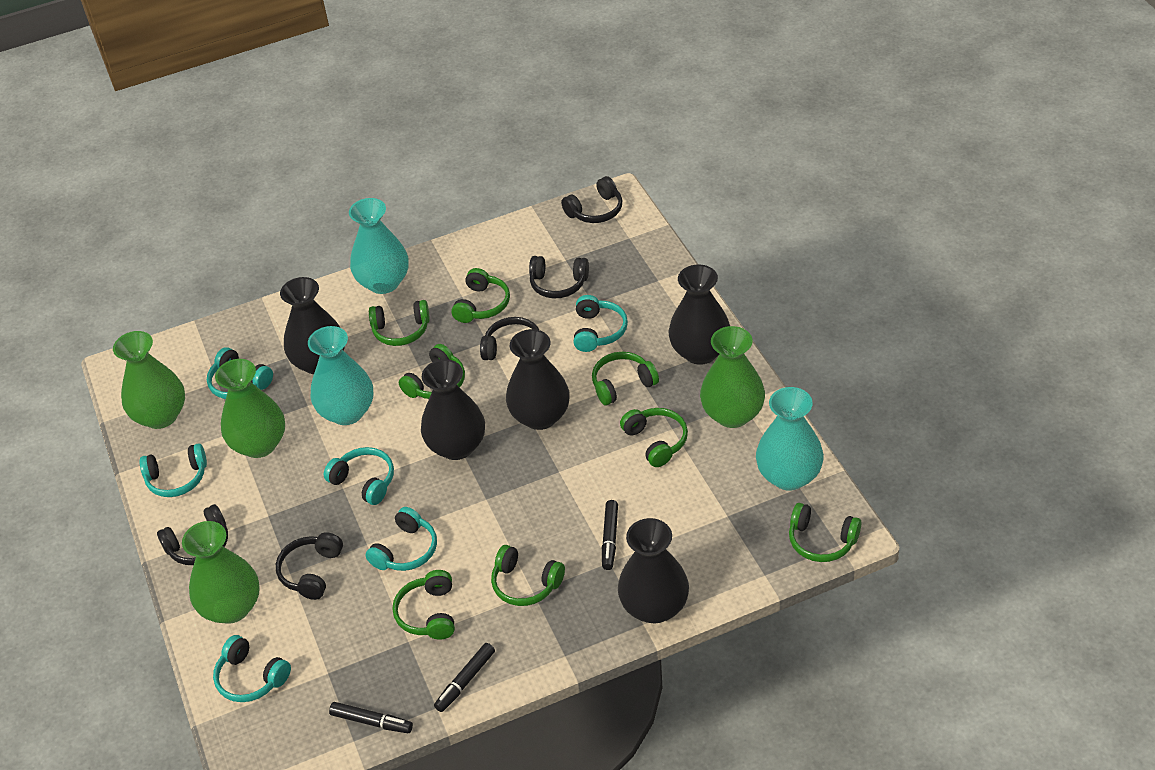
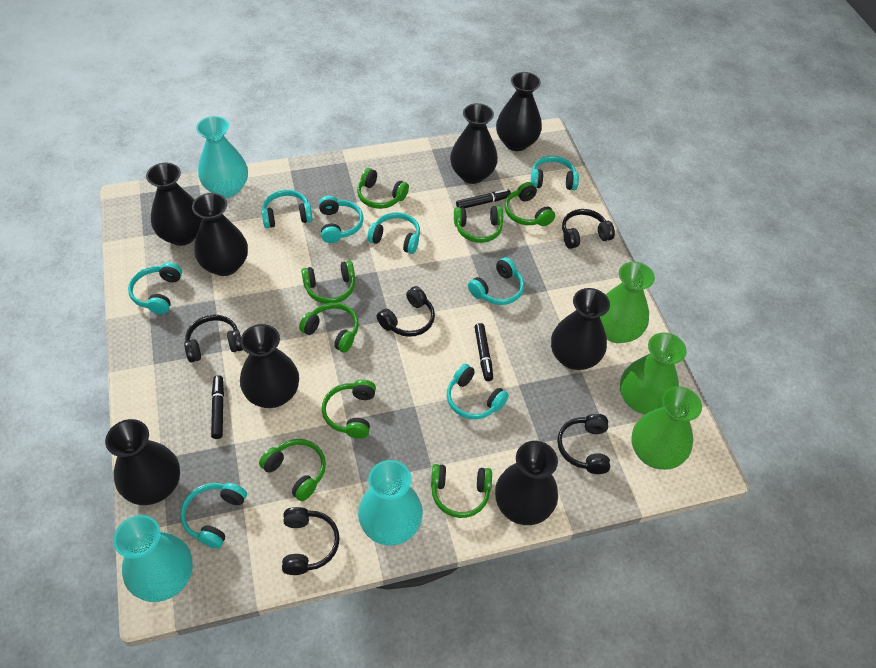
black vase: 5 -> 8
green vase: 4 -> 3
turquoise headphones: 6 -> 8

